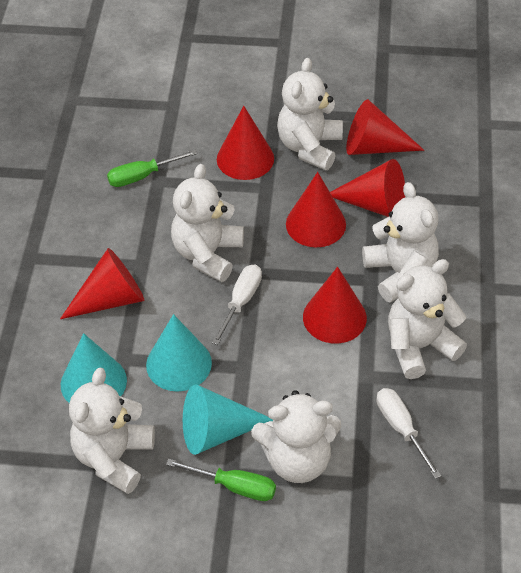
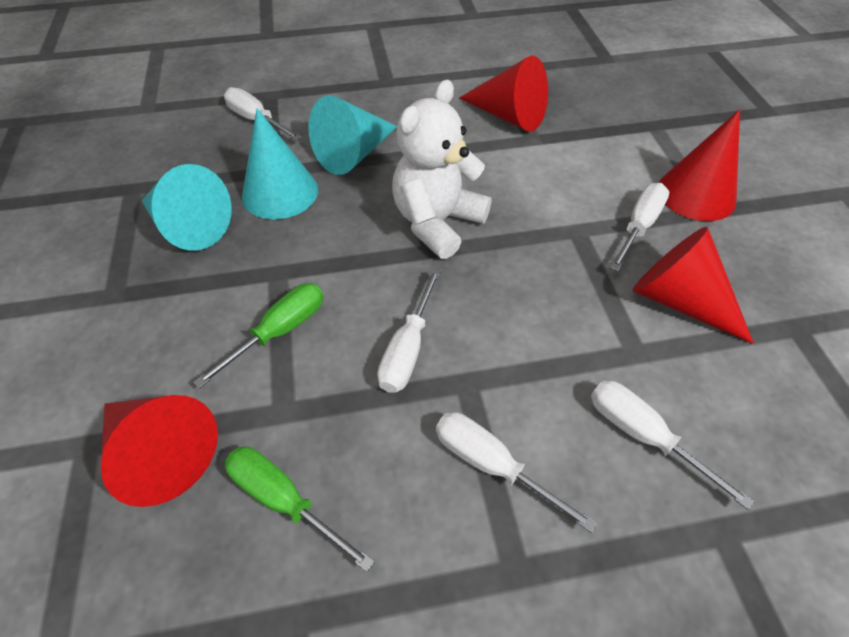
red cone: 6 -> 4
white screwdriver: 2 -> 5
white teddy bear: 6 -> 1

